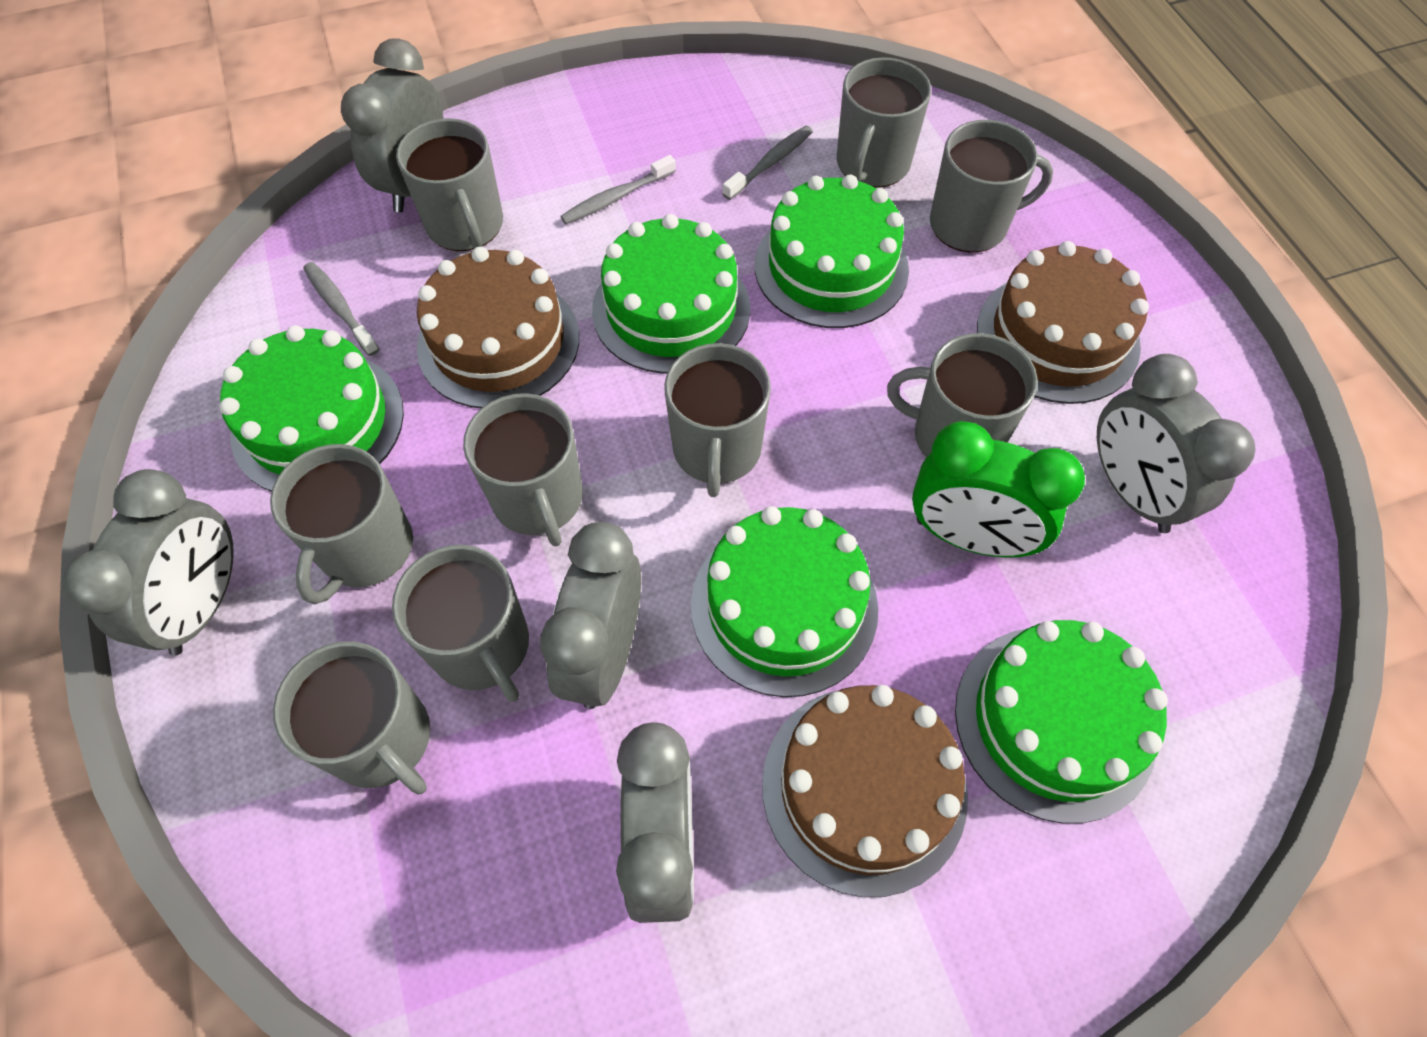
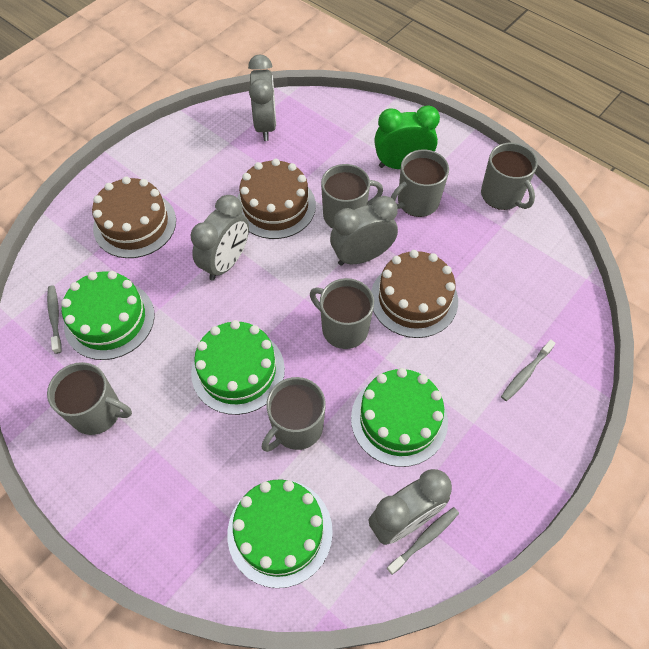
green cake: 5 -> 4
grey clock: 5 -> 4
grey mug: 9 -> 6

